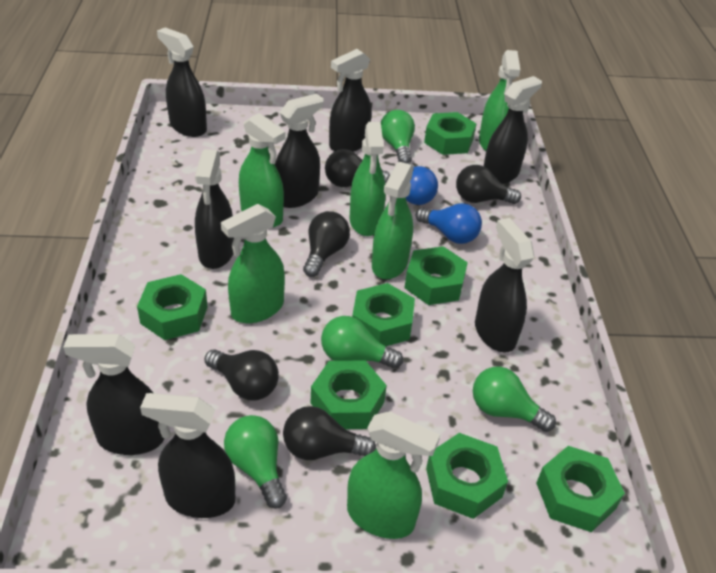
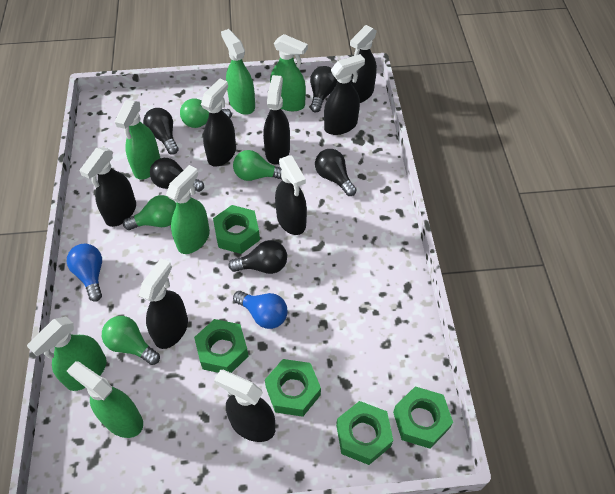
green nut: 7 -> 5

